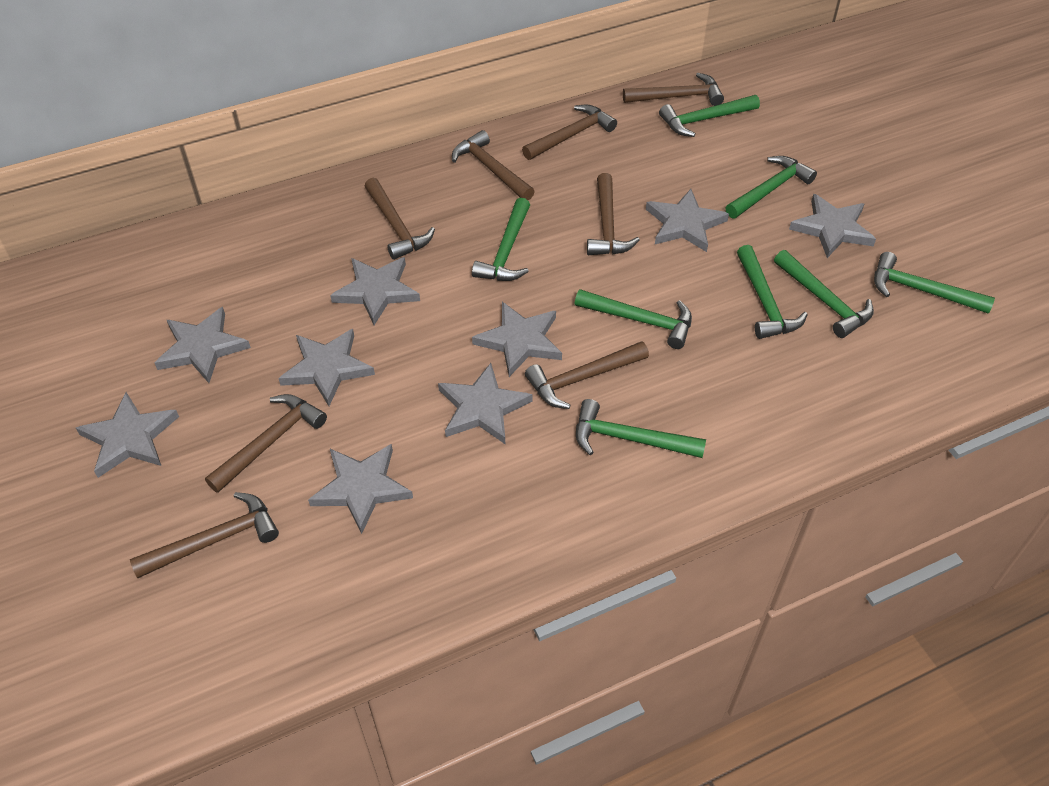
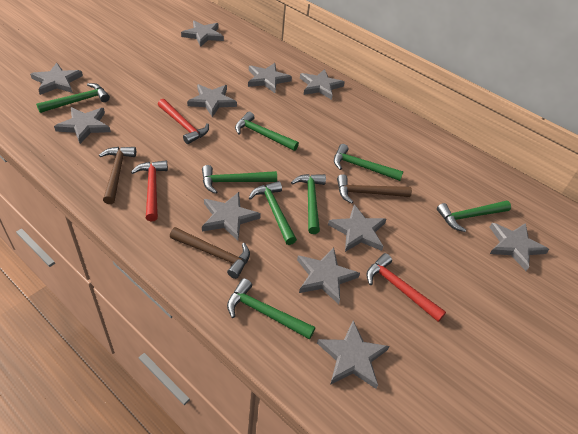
brown hammer: 8 -> 3
grey star: 9 -> 11
red hammer: 0 -> 3

